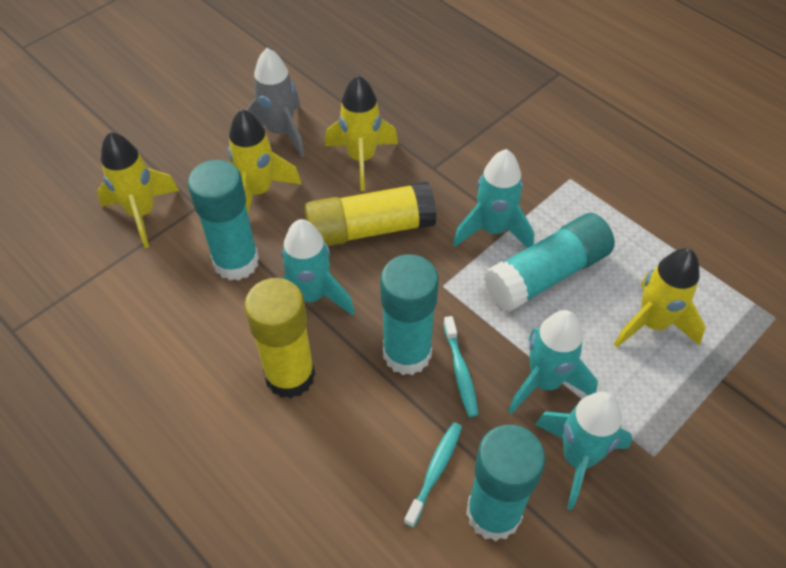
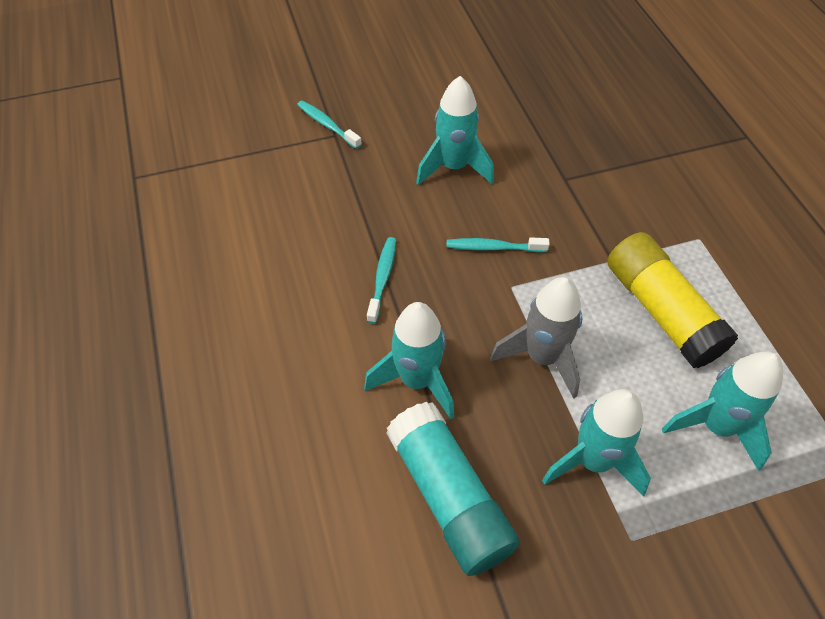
turquoise glue stick: 4 -> 1
turquoise toothbrush: 2 -> 3
yellow glue stick: 2 -> 1
yellow rocket: 4 -> 0

